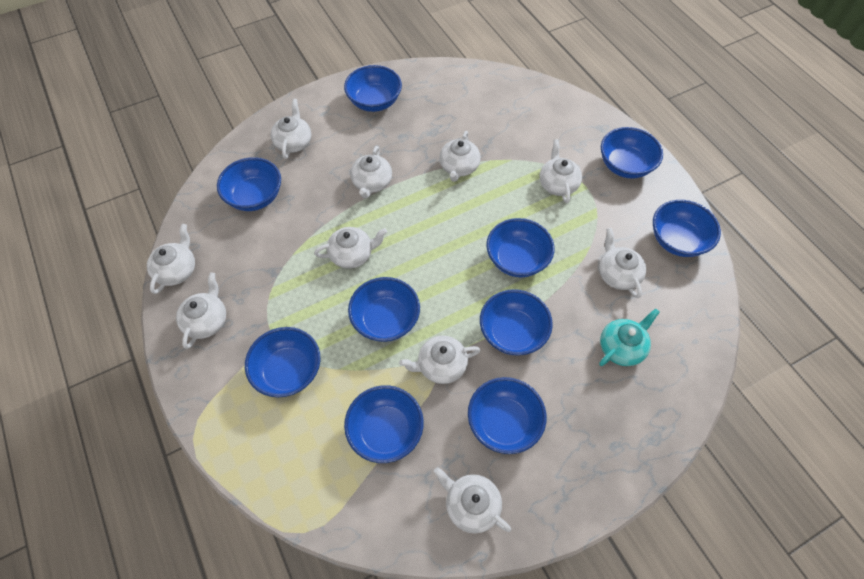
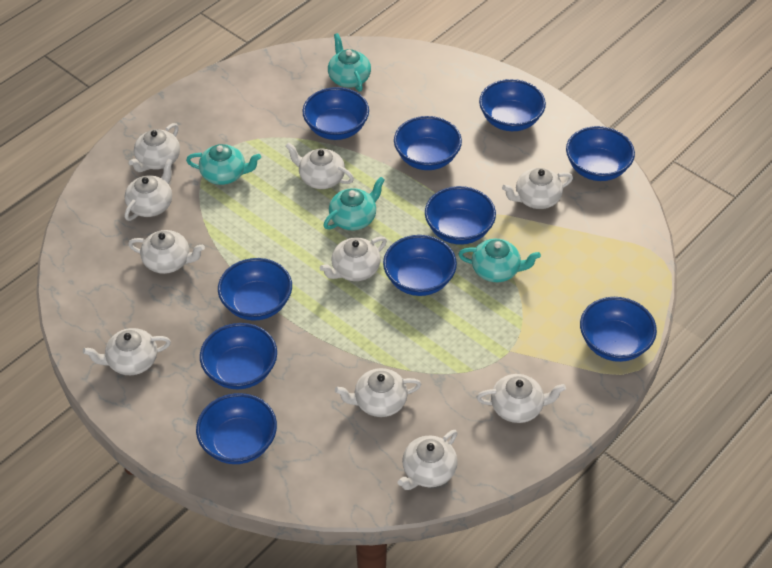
turquoise teapot: 1 -> 4

